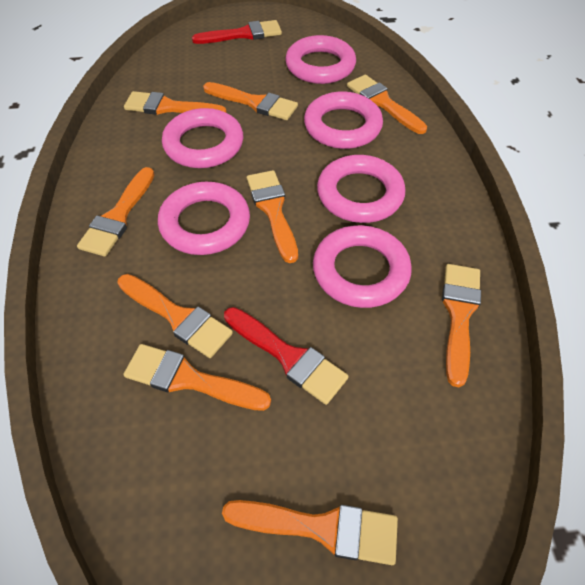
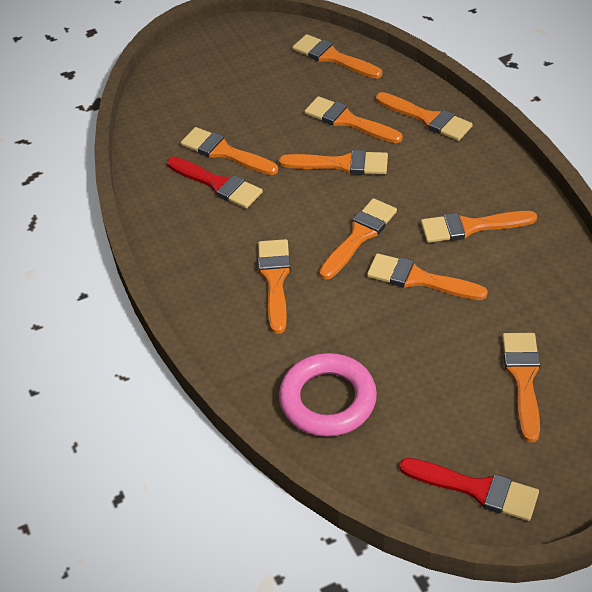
orange brush: 9 -> 10
pink ring: 6 -> 1

